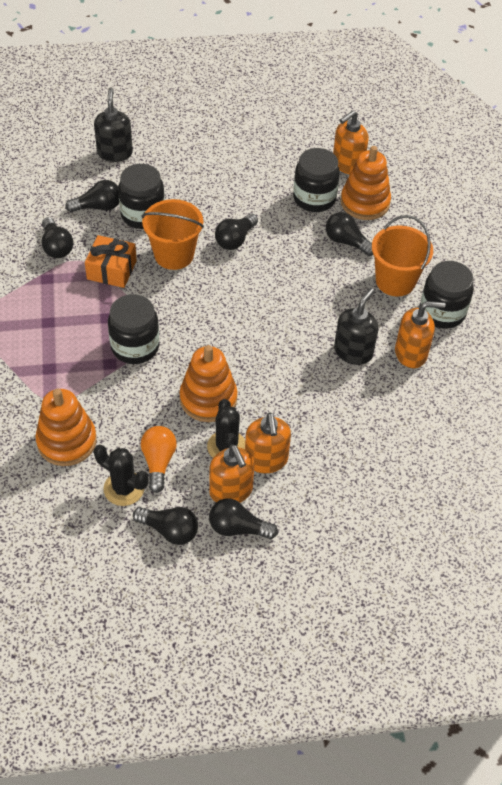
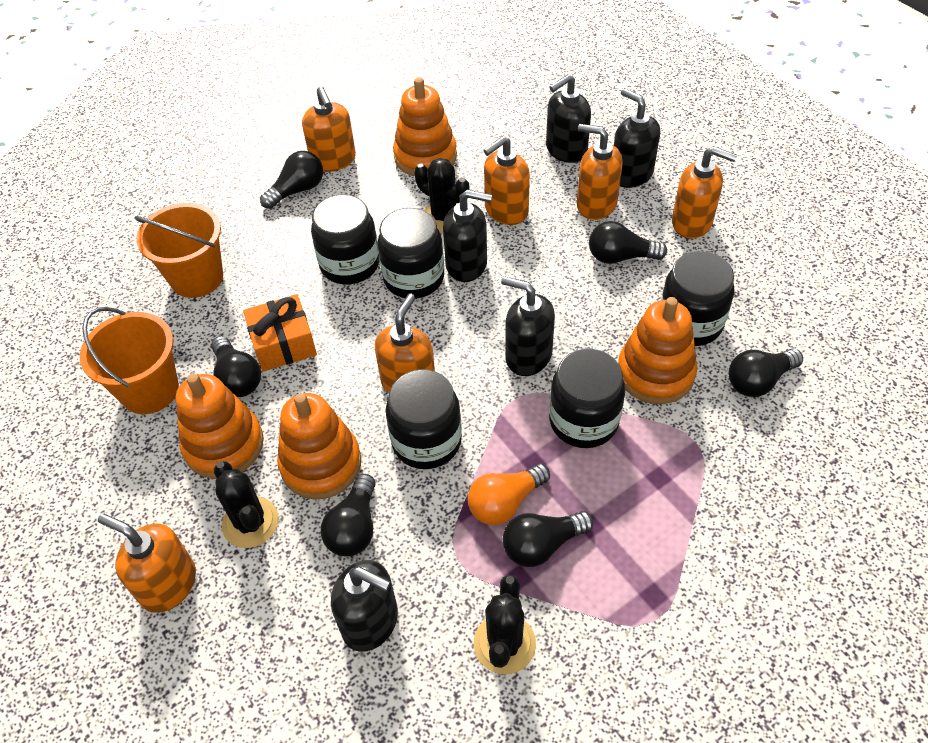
black cactus: 2 -> 3
black jar: 4 -> 5
black soap dispenser: 2 -> 5
orange soap dispenser: 4 -> 6
orange stacking toy: 3 -> 4

